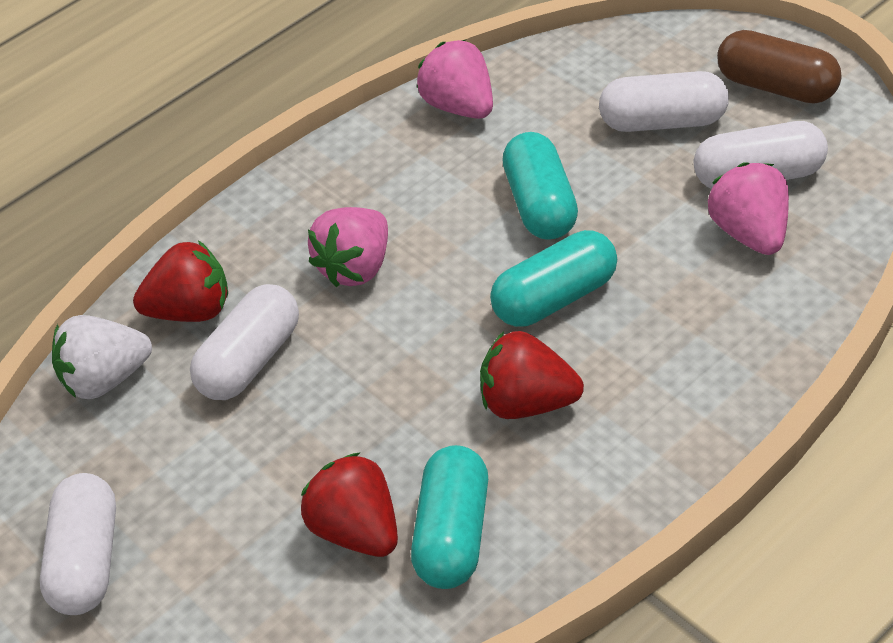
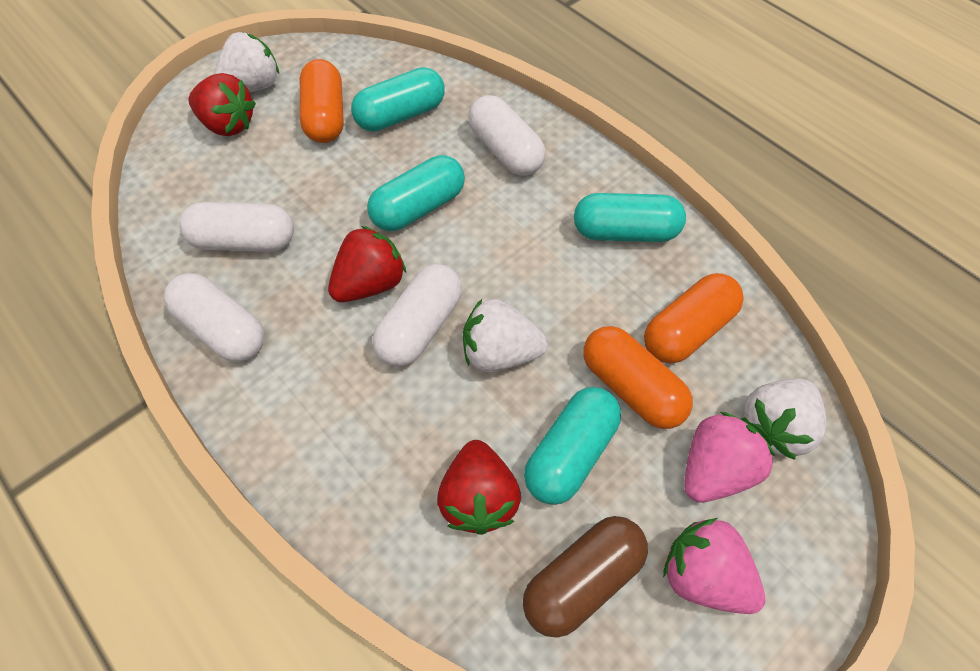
orange capsule: 0 -> 3
pink strawberry: 3 -> 2
turquoise capsule: 3 -> 4
white strawberry: 1 -> 3

